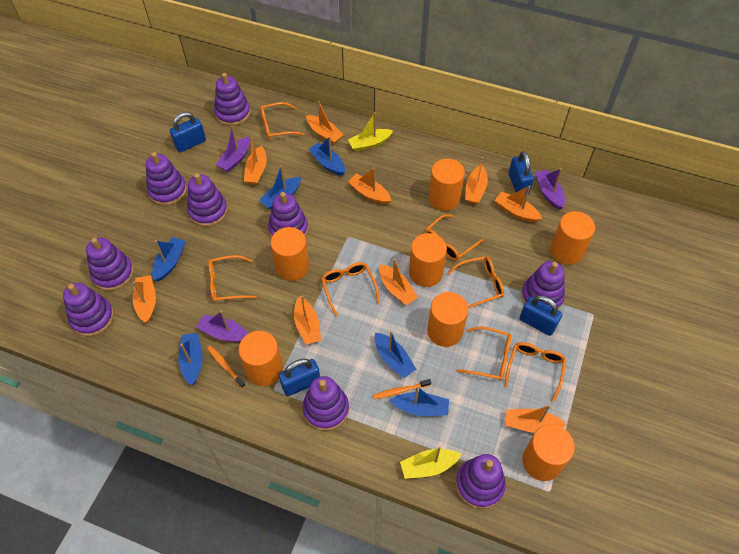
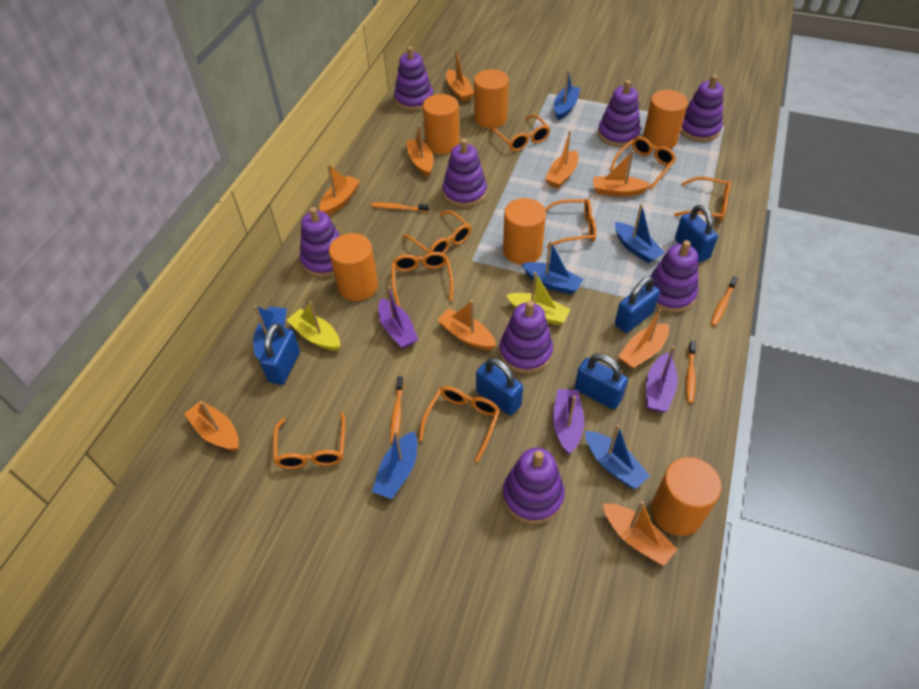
blue padlock: 4 -> 5
orange cylinder: 7 -> 6
orange glasses: 7 -> 8
orange toothbrush: 2 -> 4
purple stacking toy: 9 -> 8

